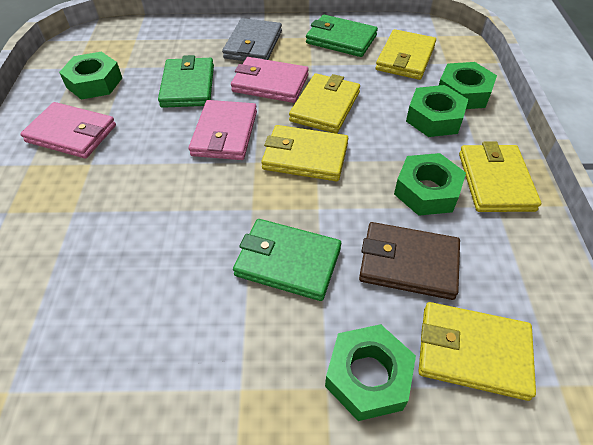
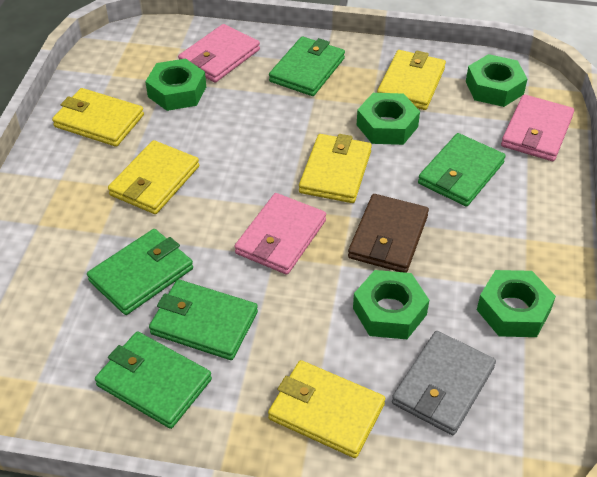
green wallet: 3 -> 5

